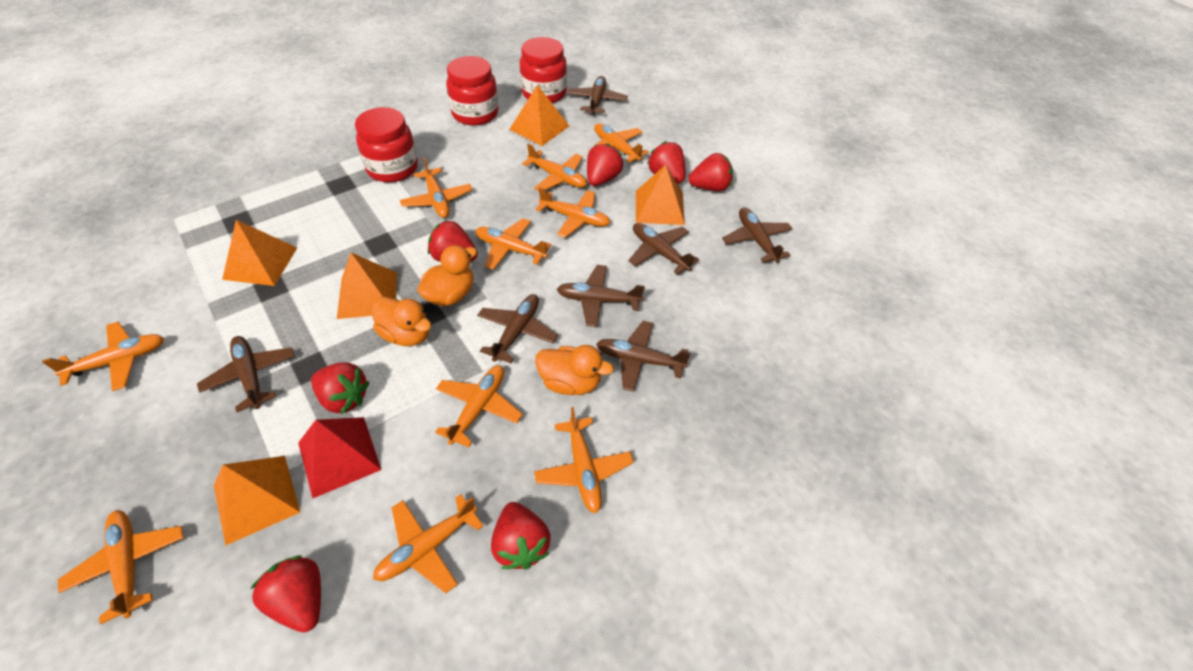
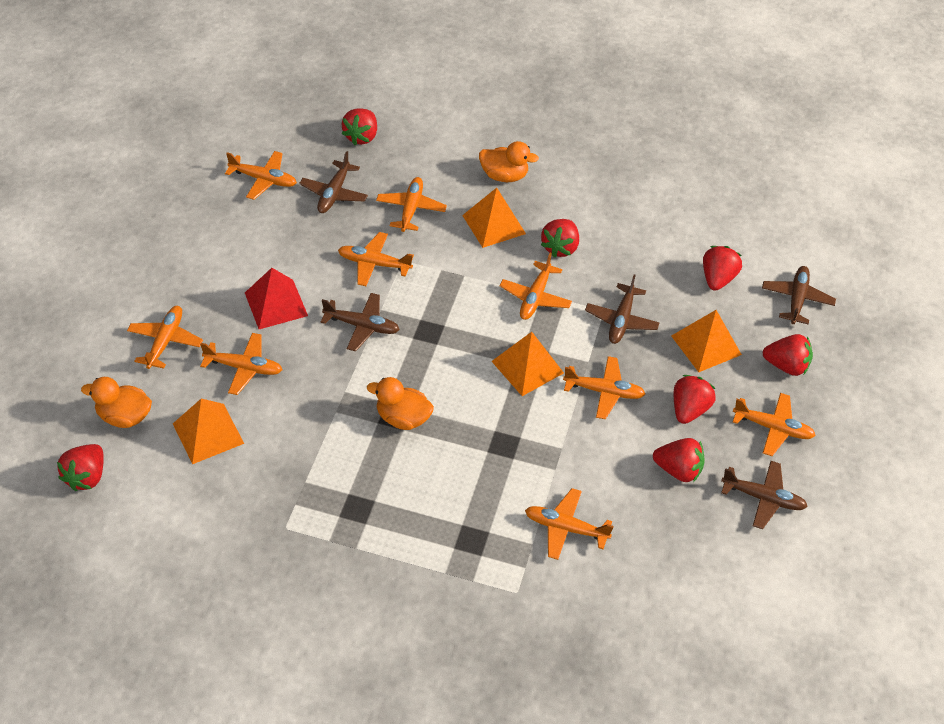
brown plane: 7 -> 5
orange plane: 10 -> 9
orange pyramid: 5 -> 4
red jar: 3 -> 0

